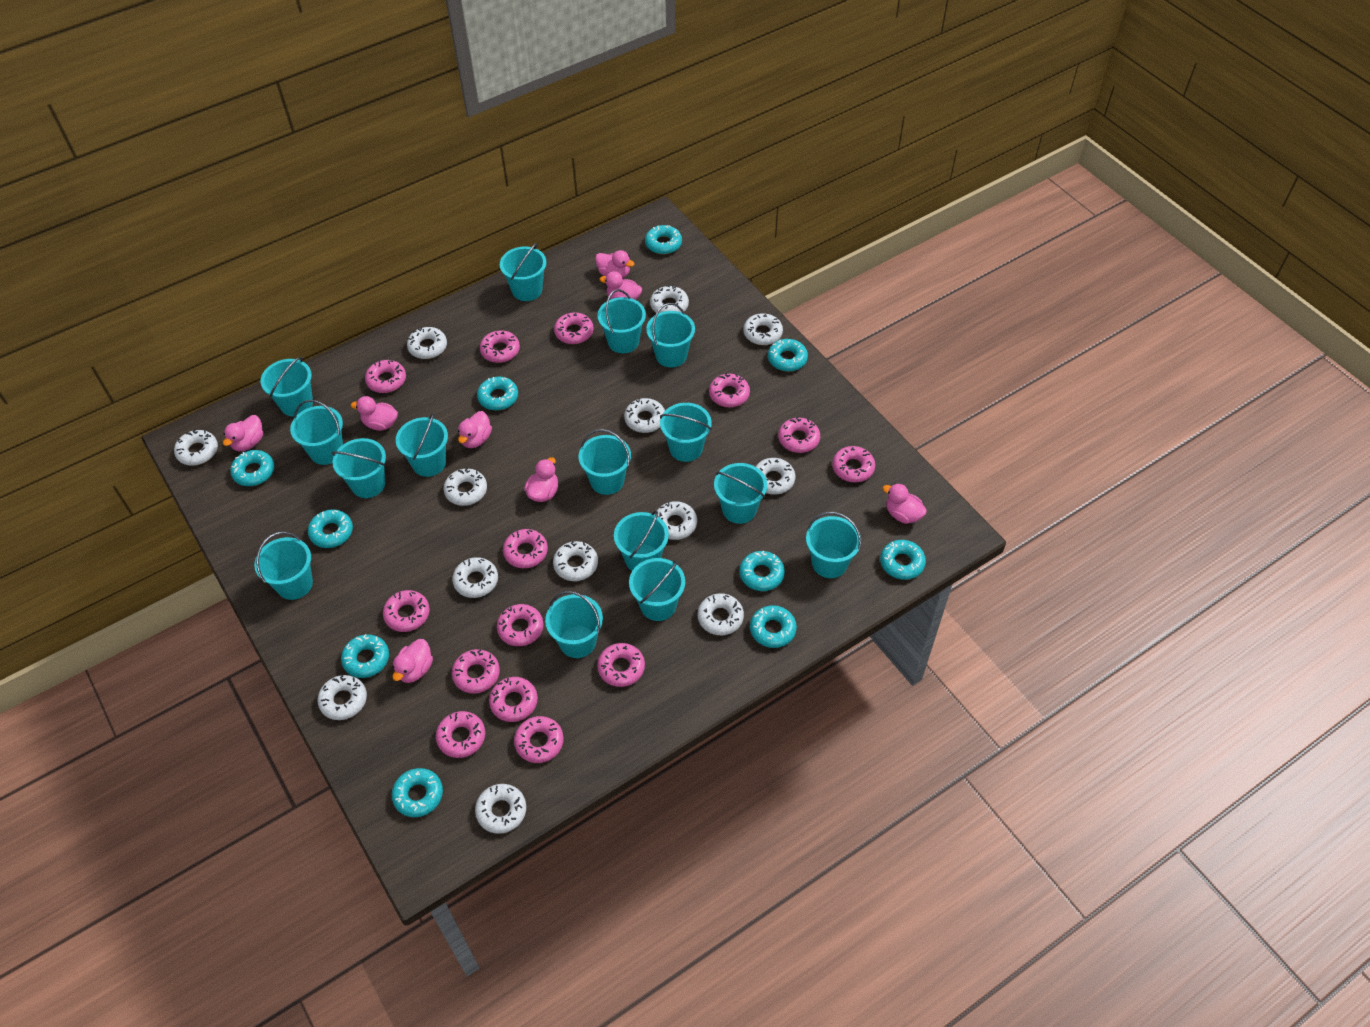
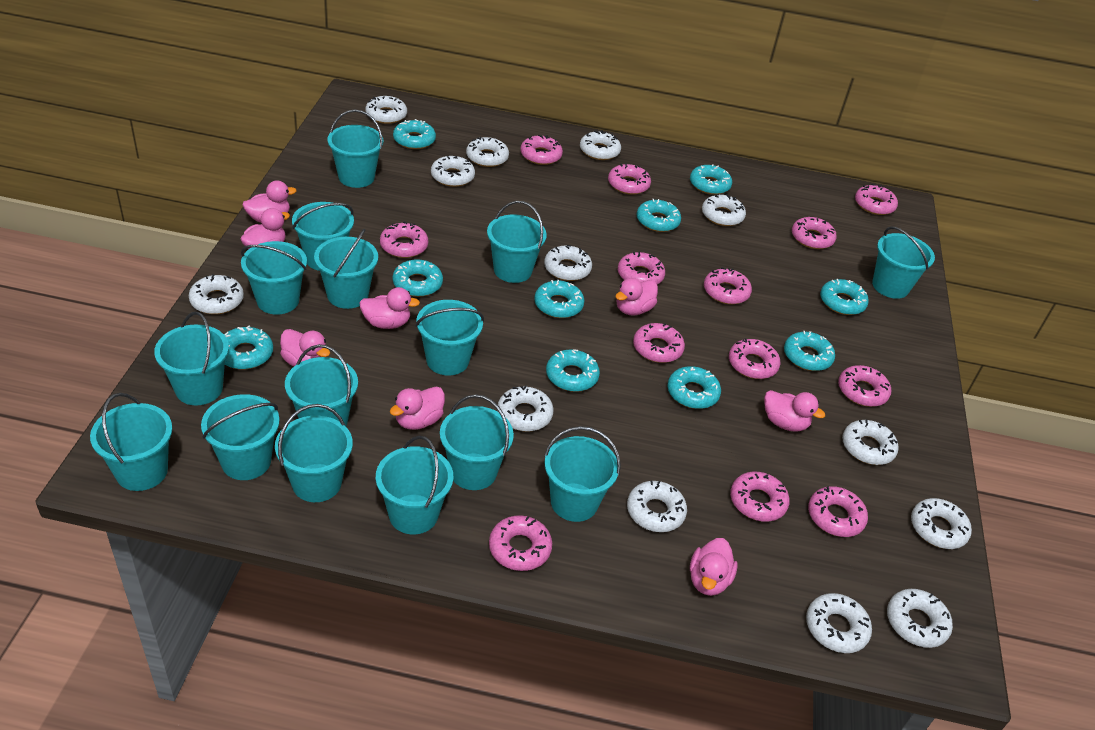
pink donut: 14 -> 13

